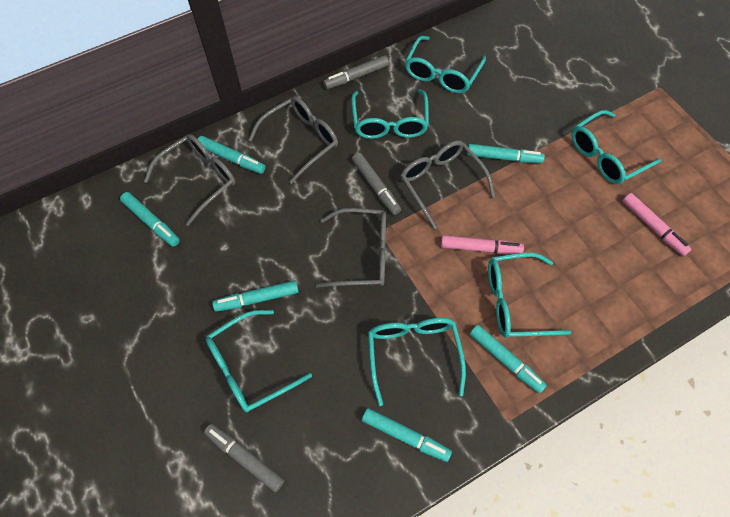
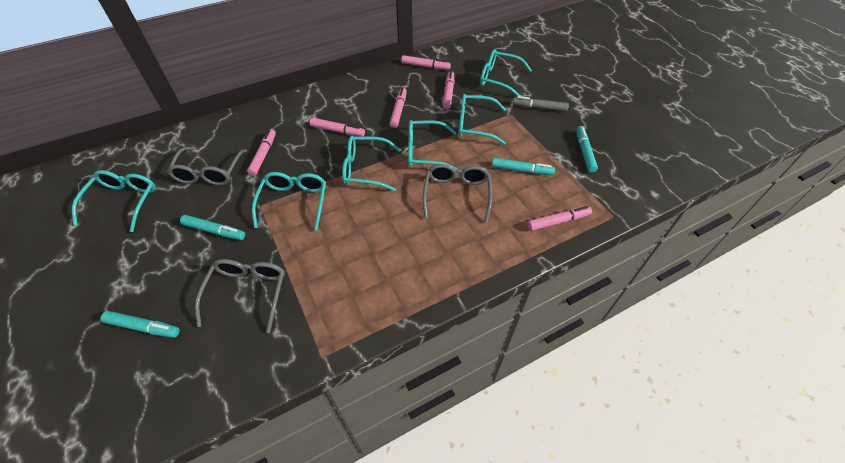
grey glasses: 4 -> 3
grey marker: 3 -> 1
pink marker: 2 -> 6
turquoise marker: 6 -> 4

